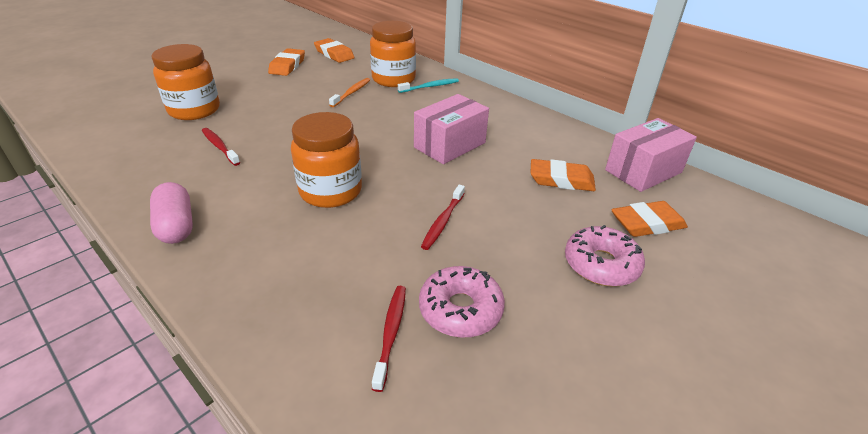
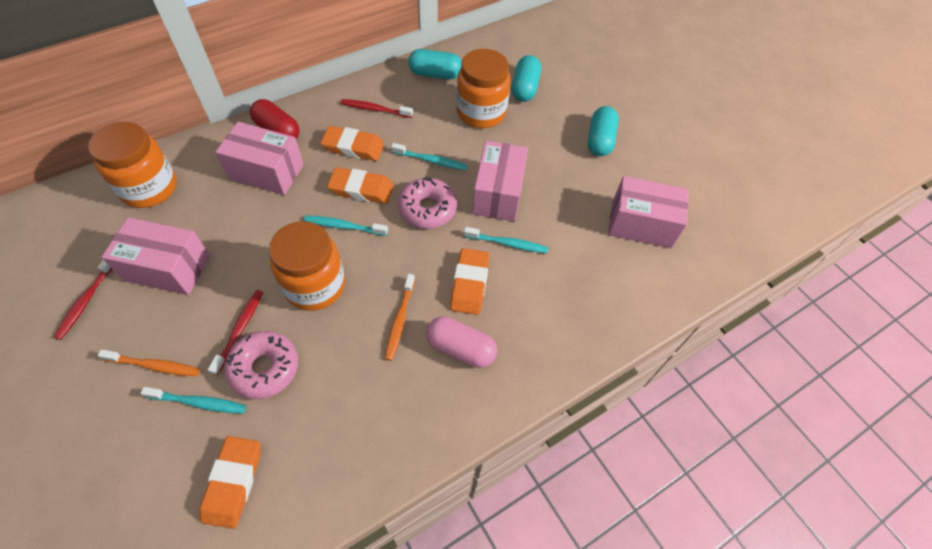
orange toothbrush: 1 -> 2
pink box: 2 -> 4
red capsule: 0 -> 1
turquoise capsule: 0 -> 3
turquoise toothbrush: 1 -> 4

